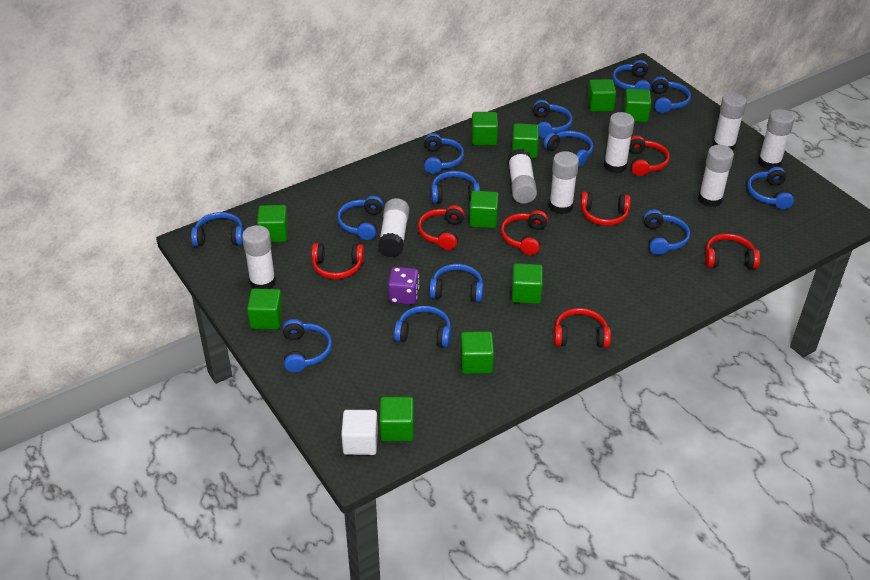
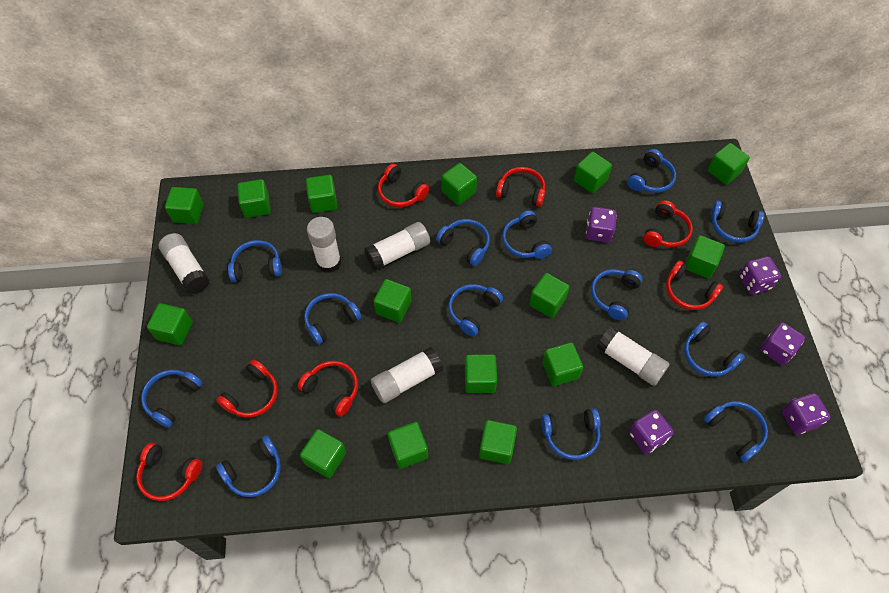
green cube: 10 -> 15
purple dice: 1 -> 5
white cube: 1 -> 0
white glue stick: 8 -> 5

